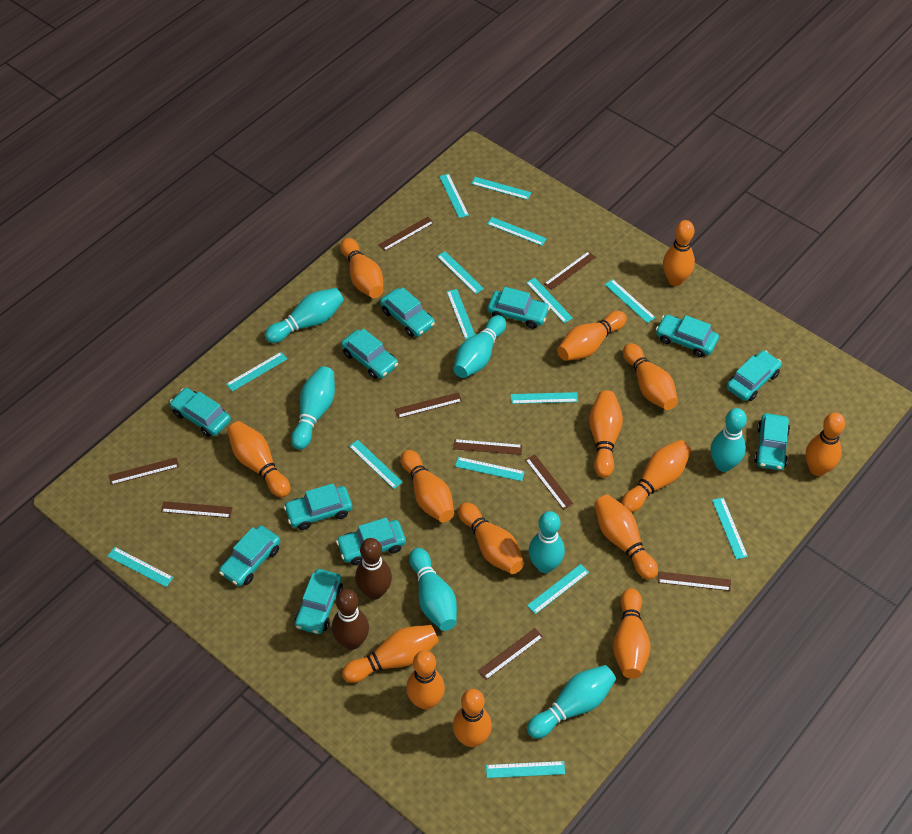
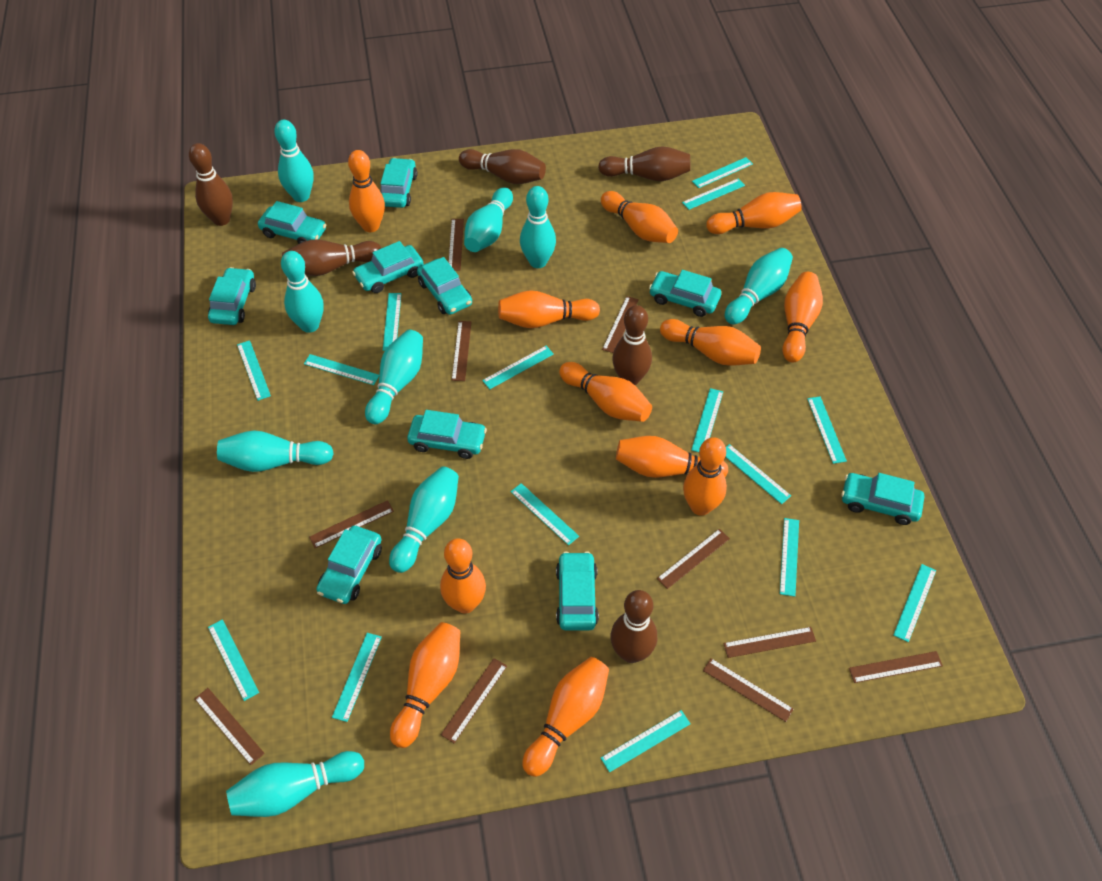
brown bowling pin: 2 -> 6
brown ruler: 9 -> 10
orange bowling pin: 15 -> 12
turquoise bowling pin: 7 -> 9
turquoise car: 11 -> 10

